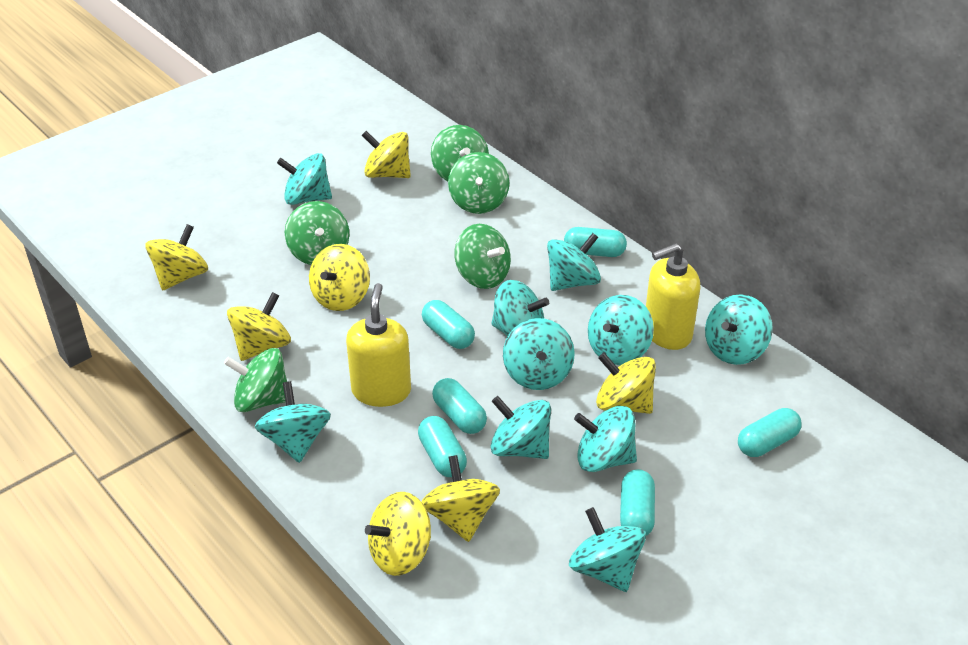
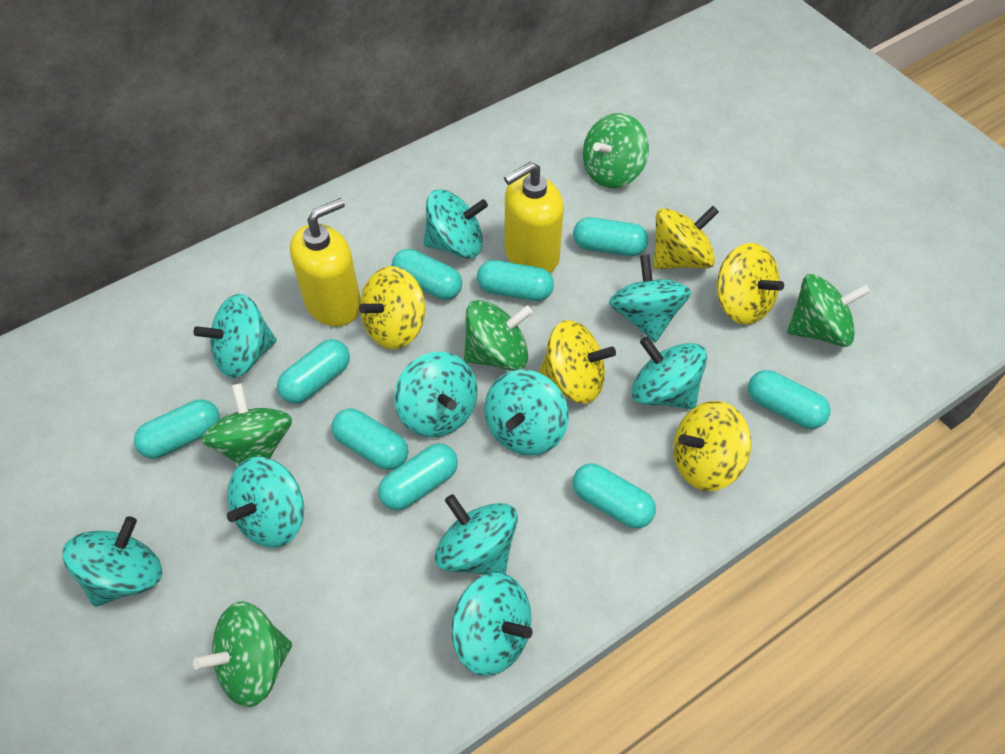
turquoise capsule: 6 -> 9
yellow spinning top: 7 -> 5

